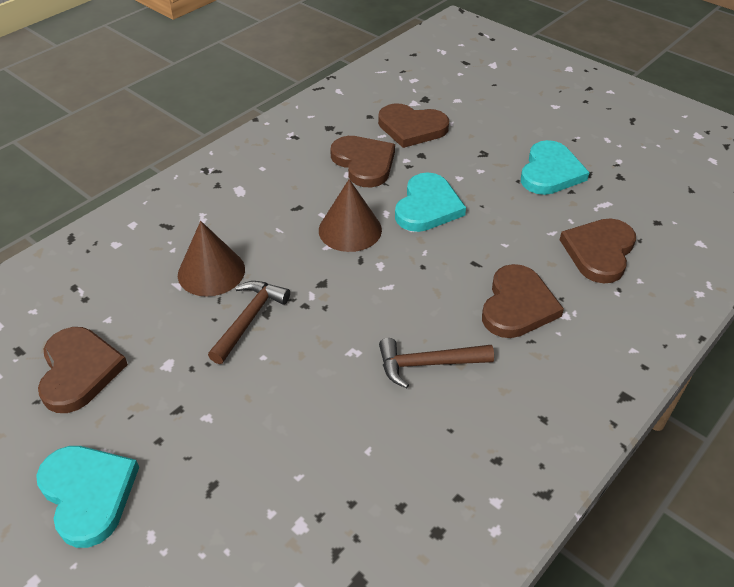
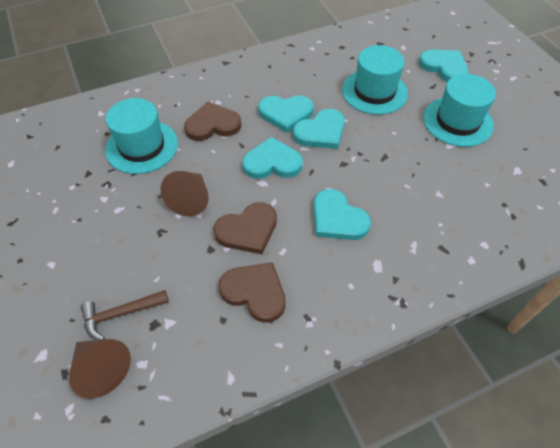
brown hammer: 2 -> 1
brown heart: 5 -> 3
turquoise hat: 0 -> 3
turquoise heart: 3 -> 5

